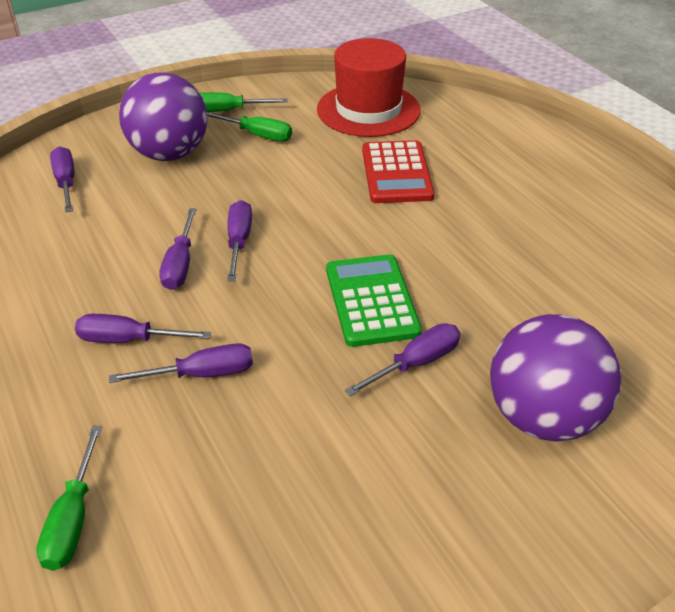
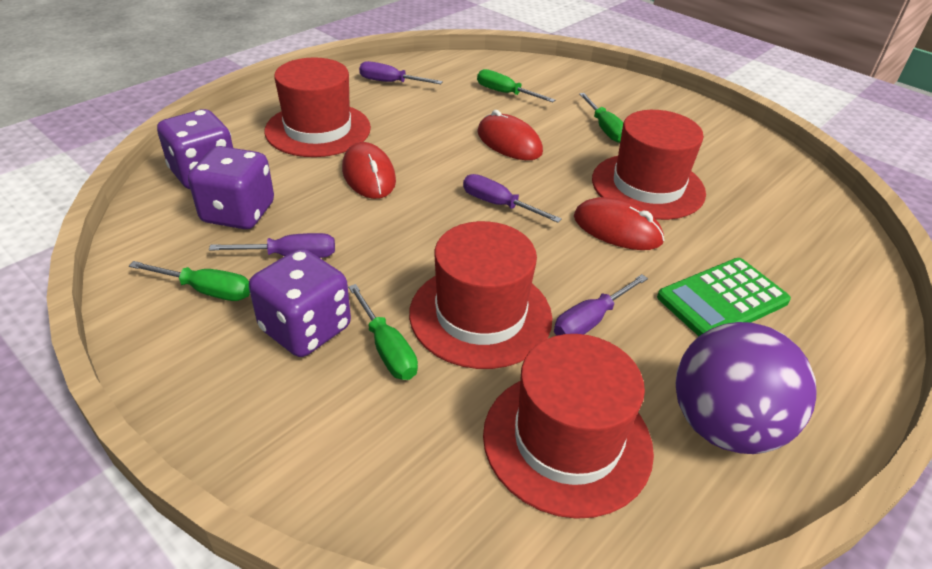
green screwdriver: 3 -> 4
purple ball: 2 -> 1
purple dice: 0 -> 3
purple screwdriver: 6 -> 4
red calculator: 1 -> 0
red hat: 1 -> 4
red mouse: 0 -> 3

